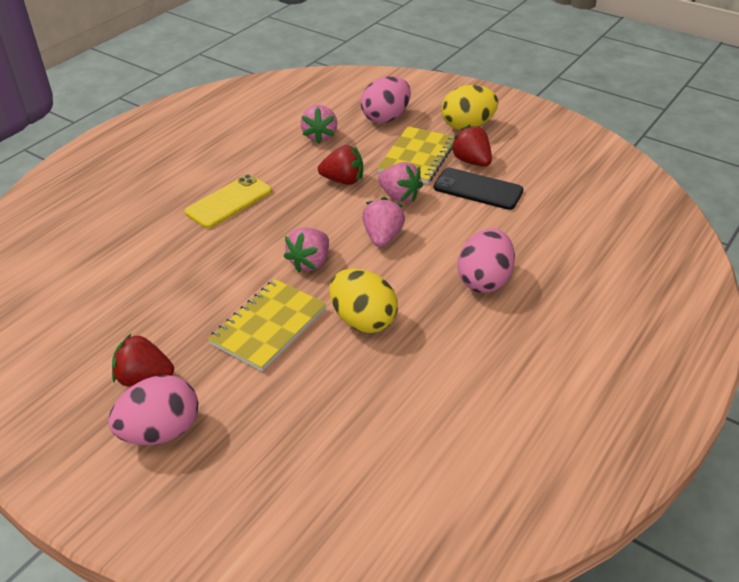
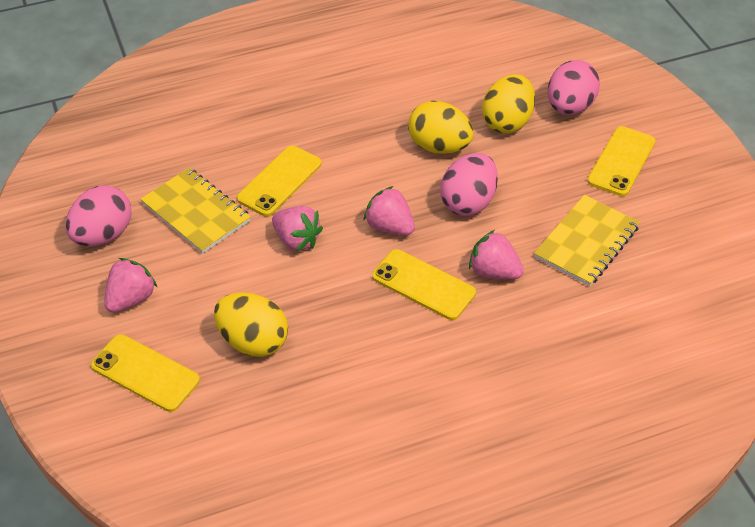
black phone: 1 -> 0
red strawberry: 3 -> 0
yellow egg: 2 -> 3
yellow phone: 1 -> 4

